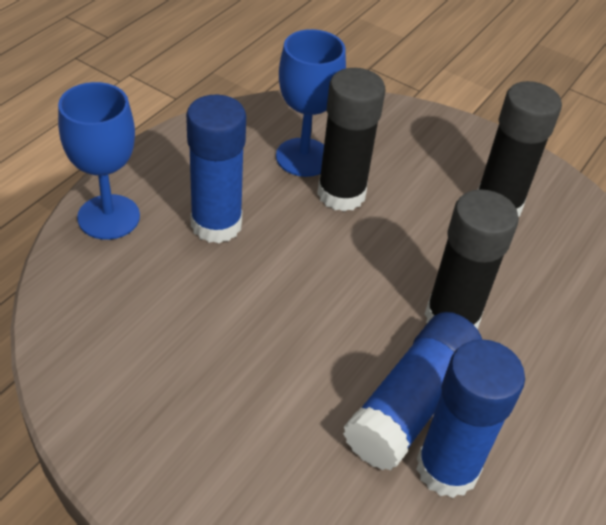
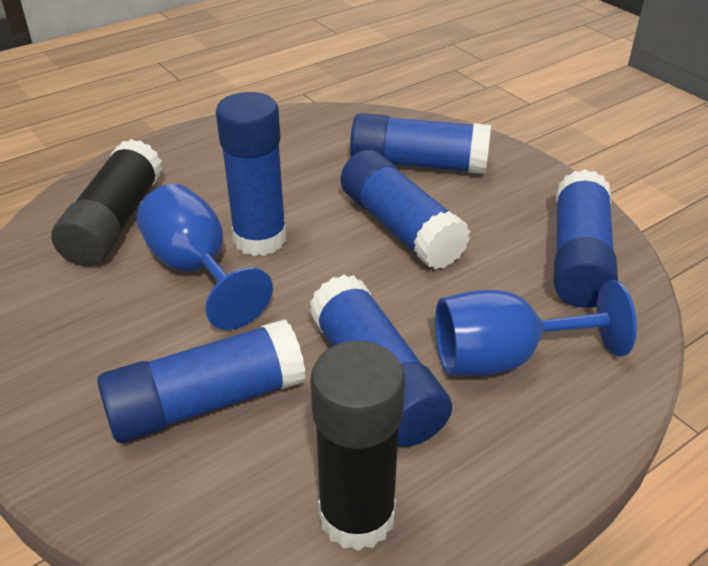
black glue stick: 3 -> 2
blue glue stick: 3 -> 6

